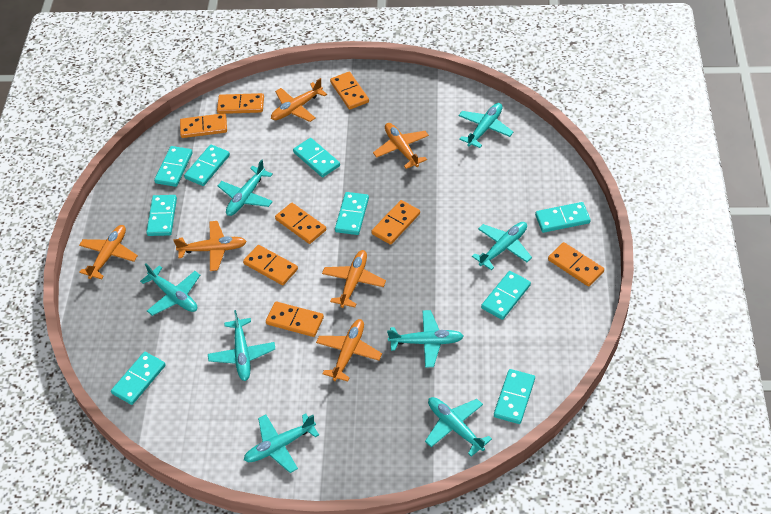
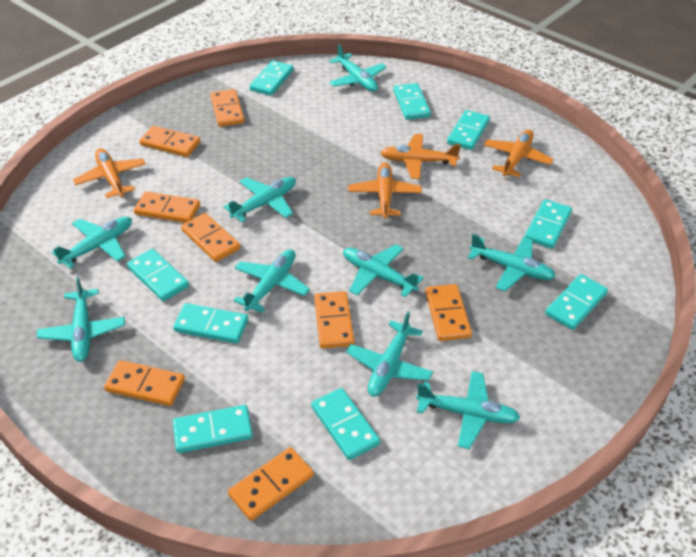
orange plane: 6 -> 4
turquoise plane: 8 -> 9

